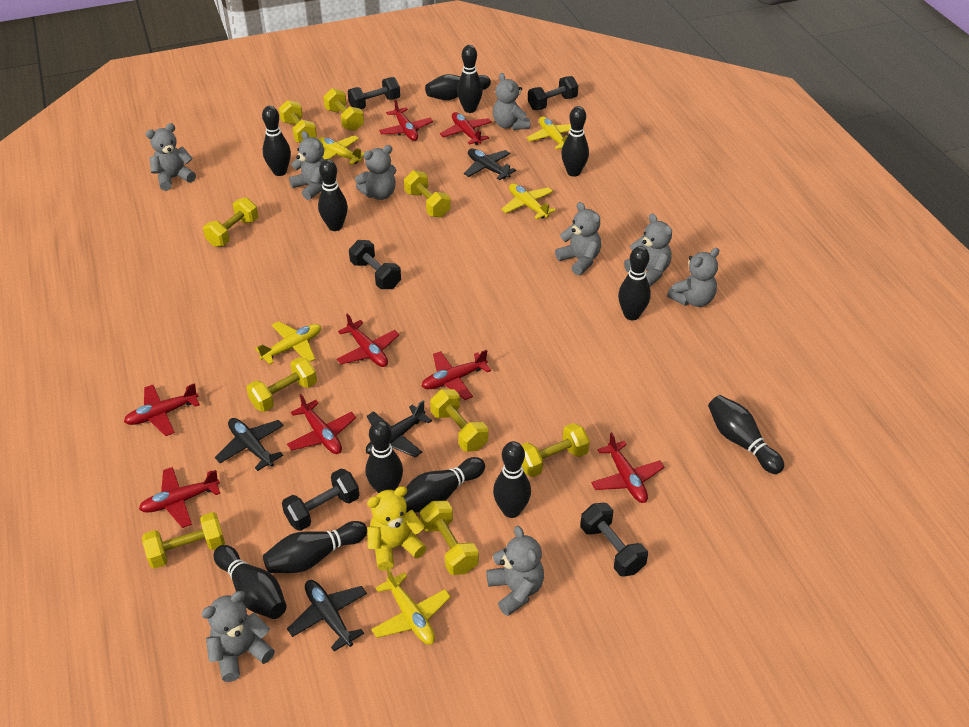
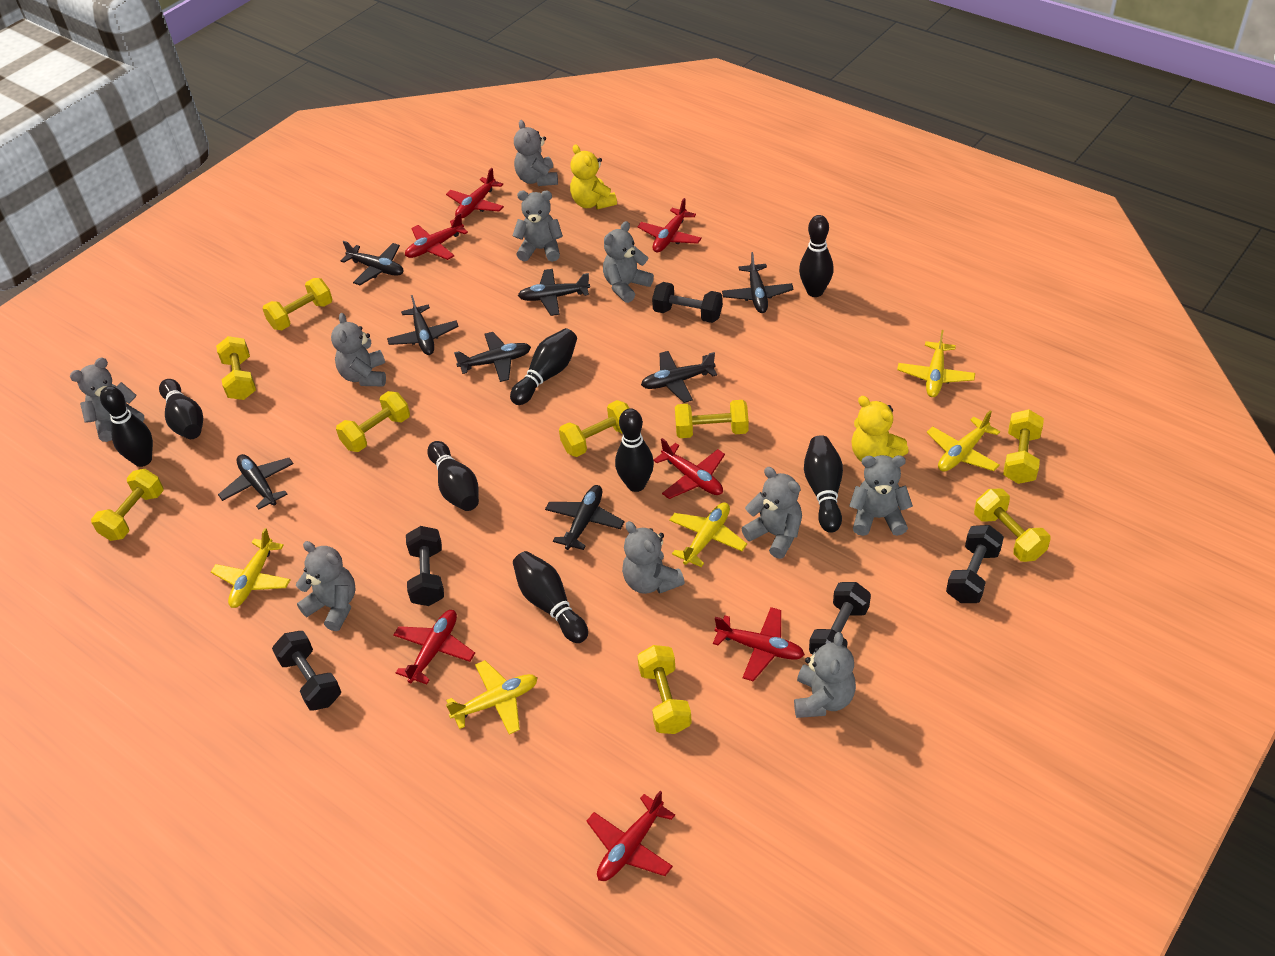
black bowling pin: 12 -> 8
black plane: 4 -> 8
grey teddy bear: 9 -> 10
red plane: 8 -> 7
yellow teddy bear: 1 -> 2

